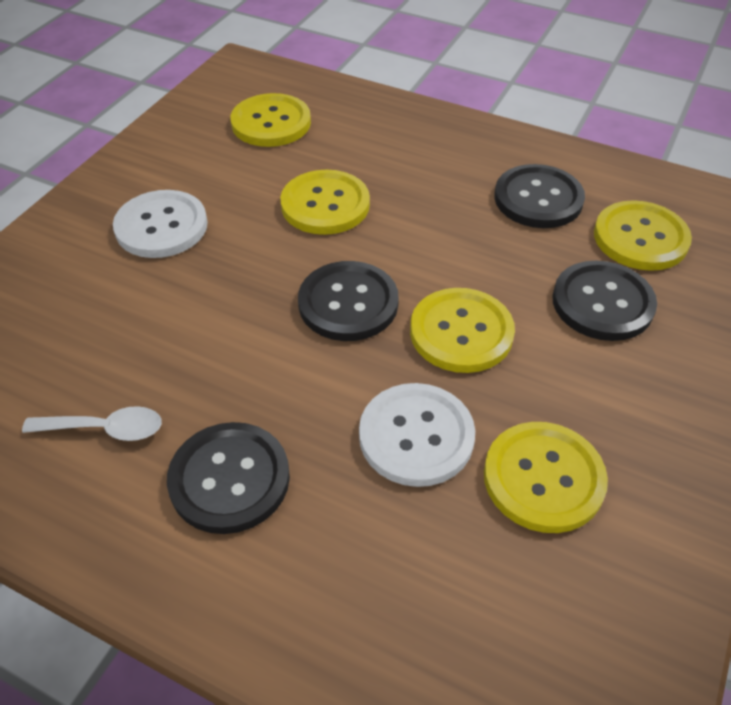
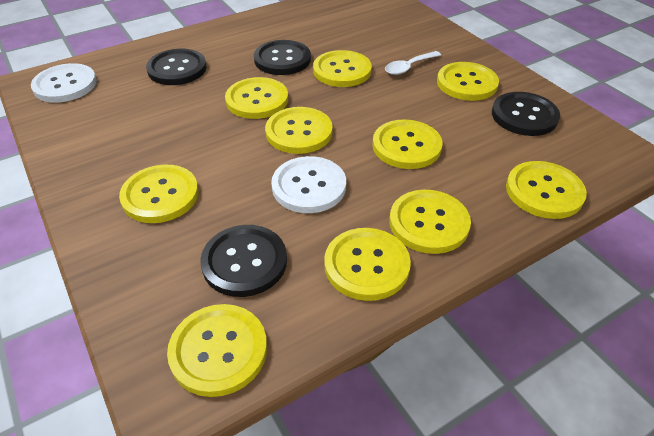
yellow button: 5 -> 10

